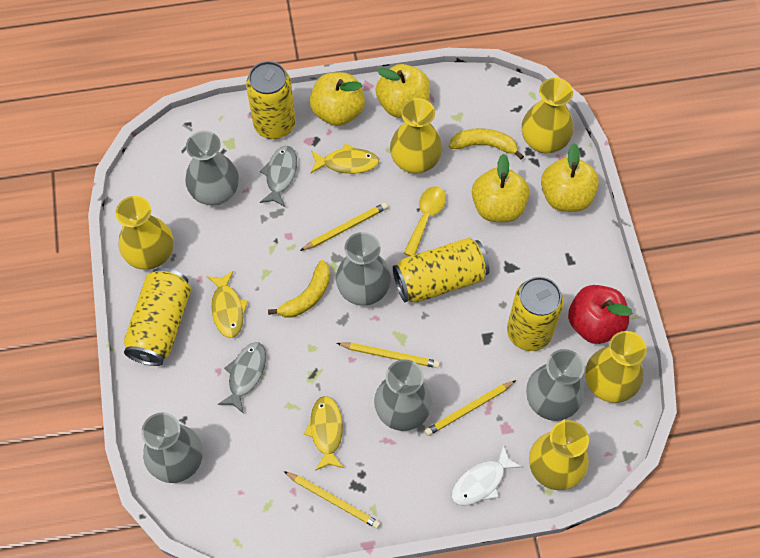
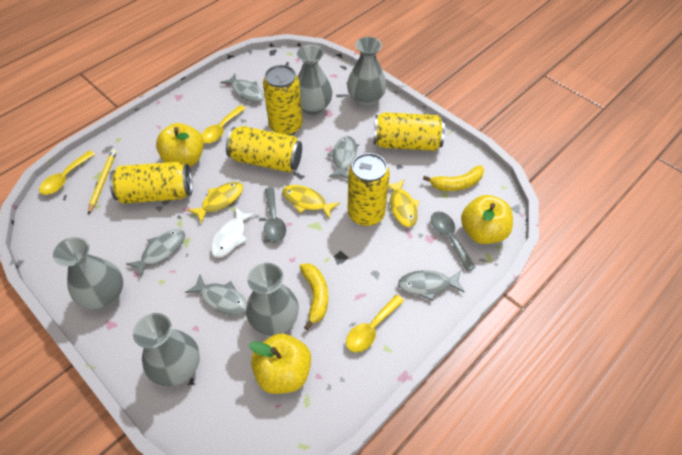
grey fish: 2 -> 5
grey spoon: 0 -> 2
red apple: 1 -> 0
yellow apple: 4 -> 3
yellow can: 4 -> 5
yellow pencil: 4 -> 1
yellow spoon: 1 -> 3
yellow vase: 5 -> 0

